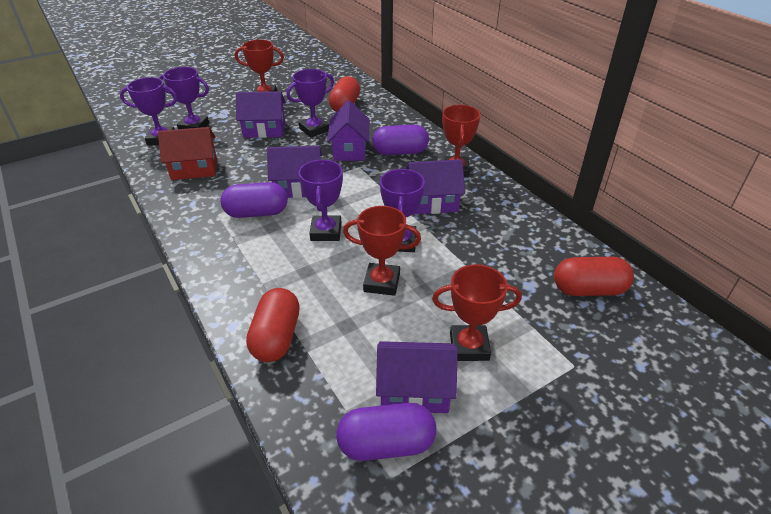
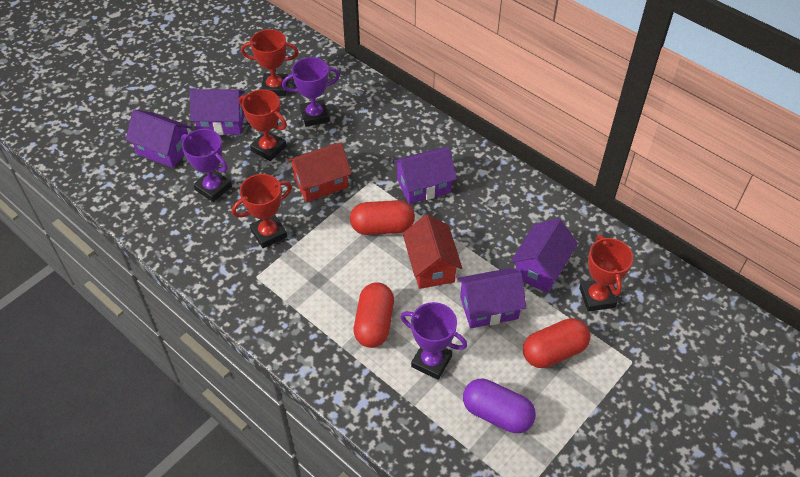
purple capsule: 3 -> 1
purple trophy: 5 -> 3
red house: 1 -> 2

